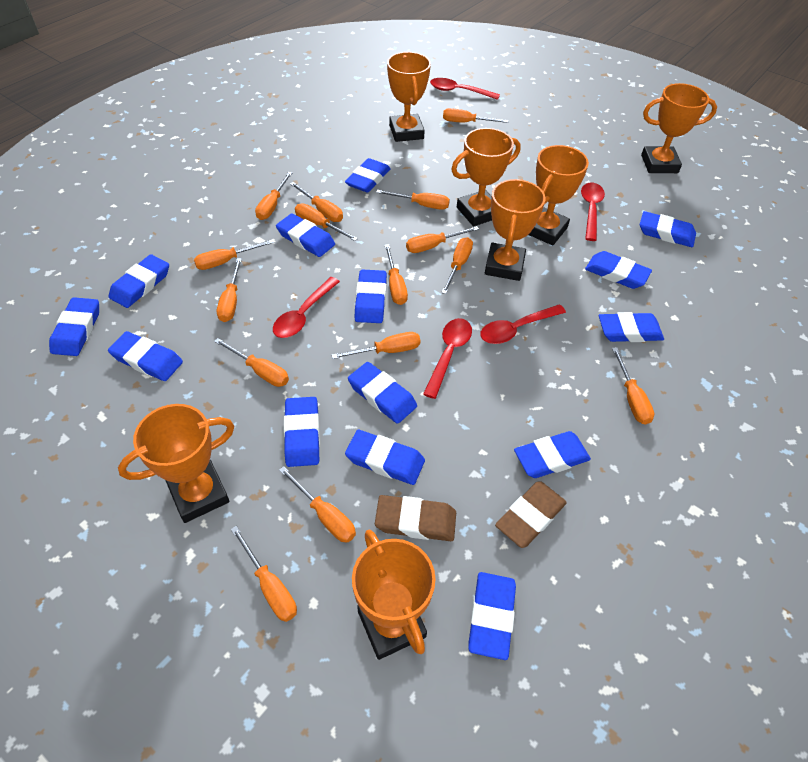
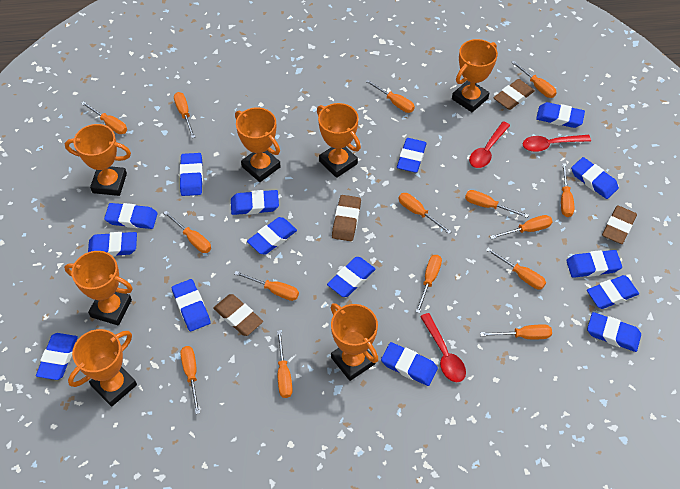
blue eraser: 14 -> 15
brown eraser: 2 -> 4
red spoon: 5 -> 3

